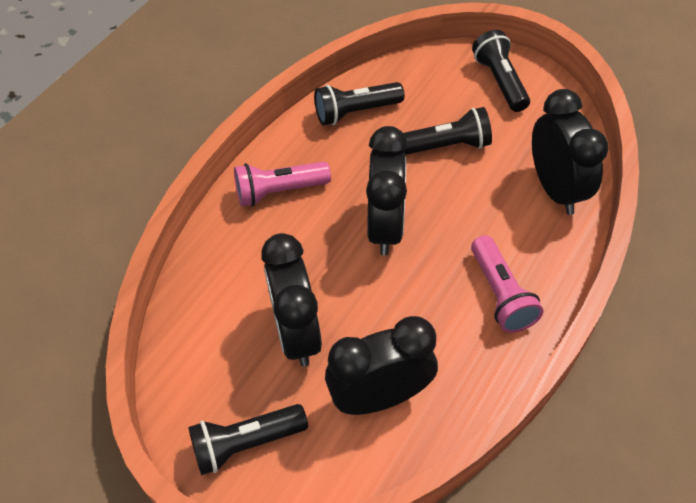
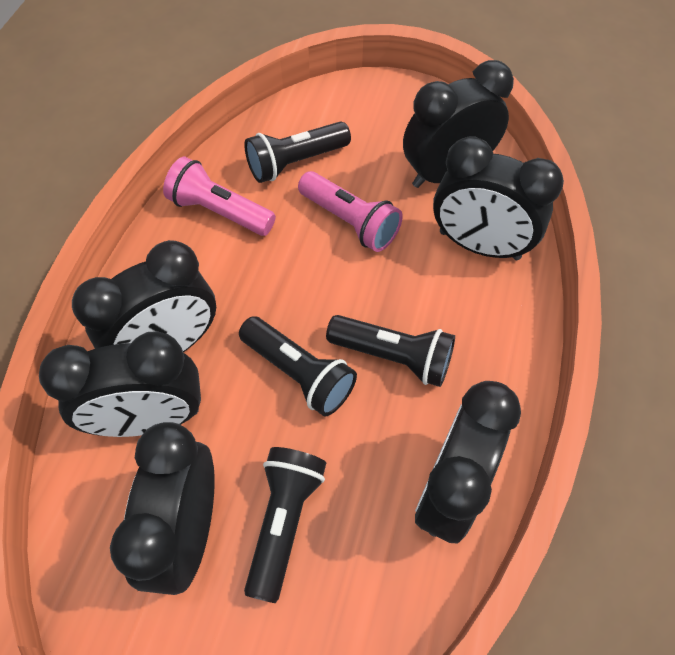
black clock: 4 -> 6

